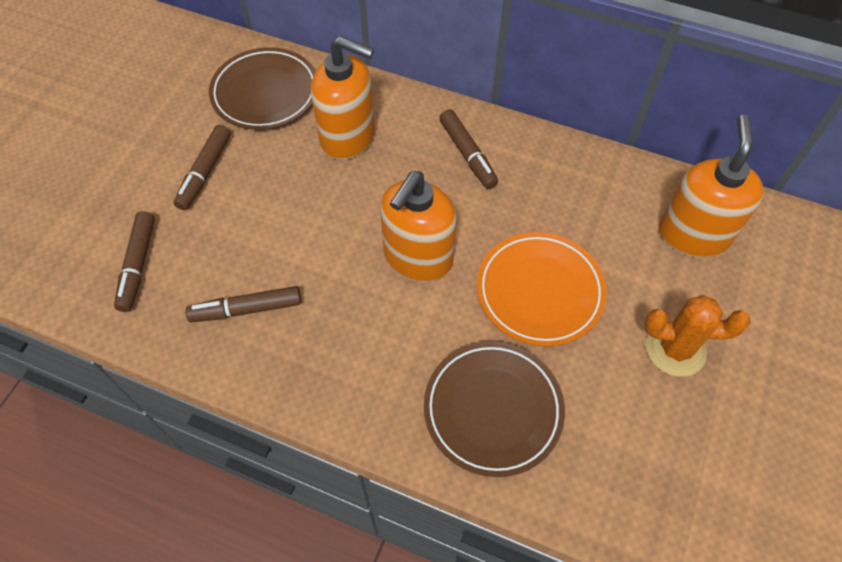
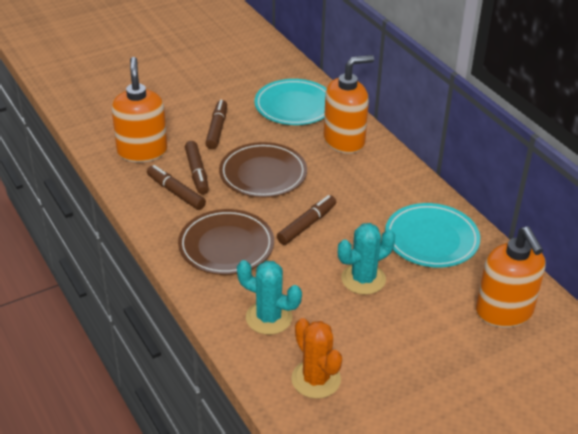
orange plate: 1 -> 0
turquoise cactus: 0 -> 2
turquoise plate: 0 -> 2

